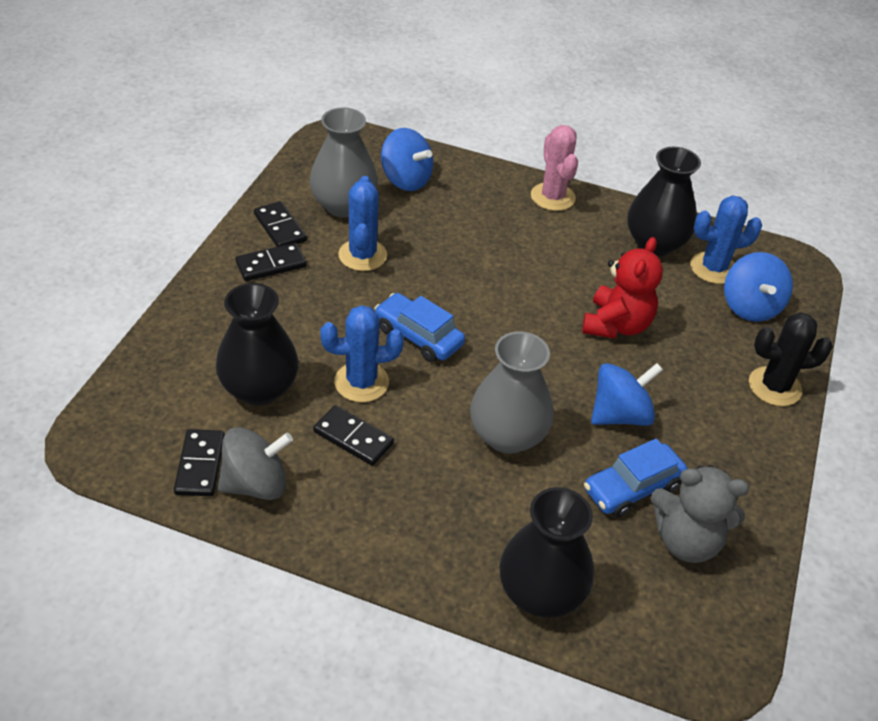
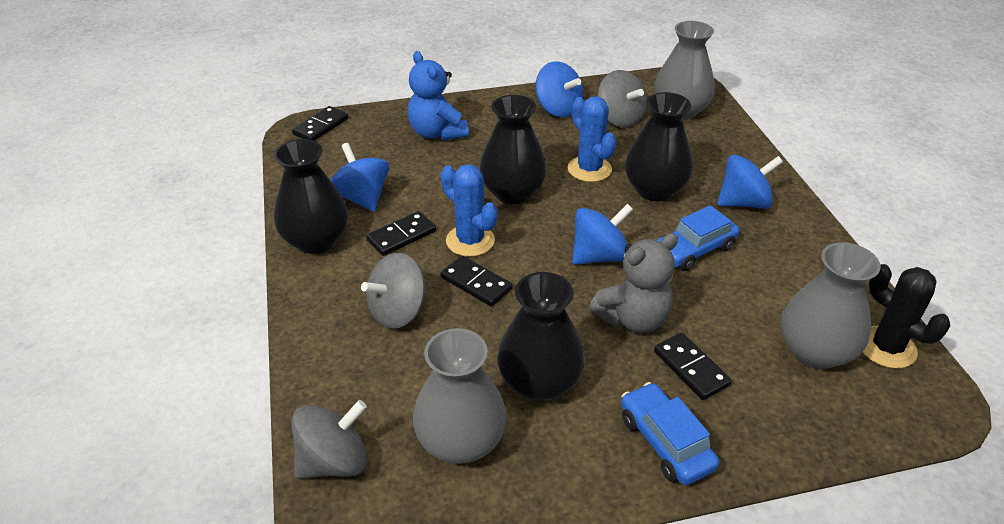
black vase: 3 -> 4
blue cactus: 3 -> 2
blue spinning top: 3 -> 4
blue teddy bear: 0 -> 1
grey spinning top: 1 -> 3
grey vase: 2 -> 3
pink cactus: 1 -> 0
red teddy bear: 1 -> 0

